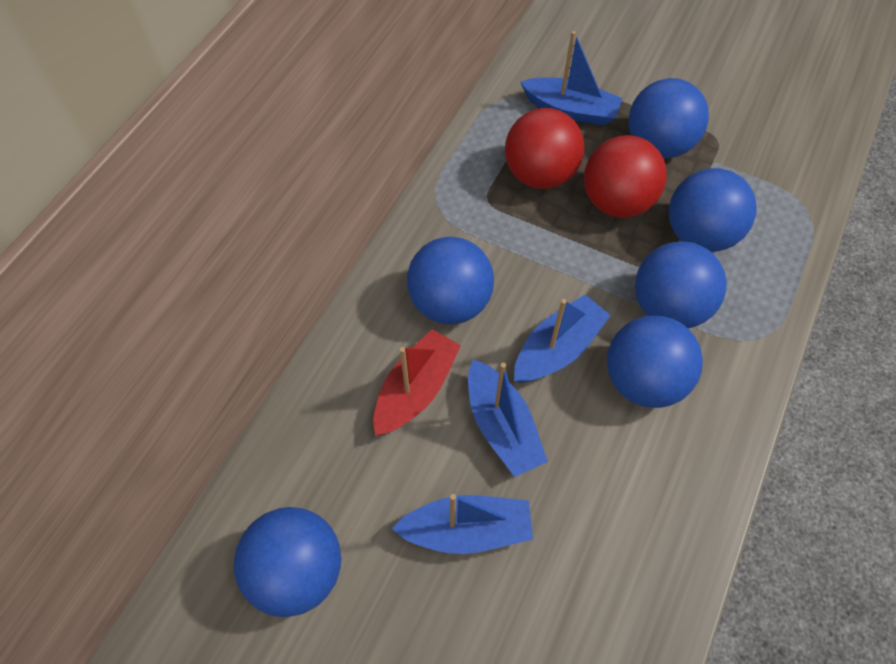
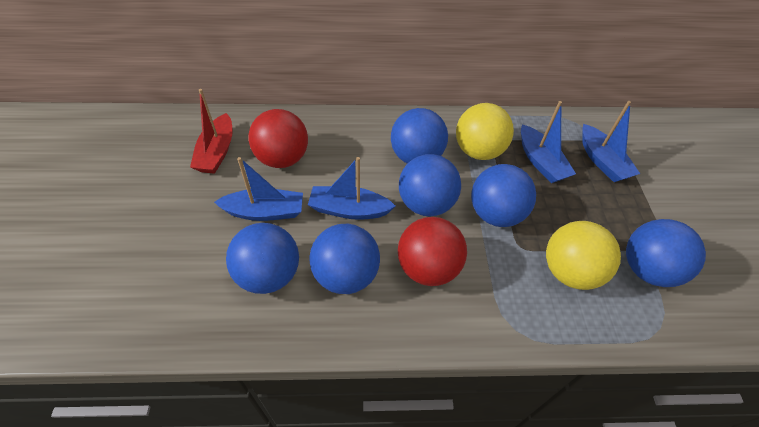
yellow ball: 0 -> 2

